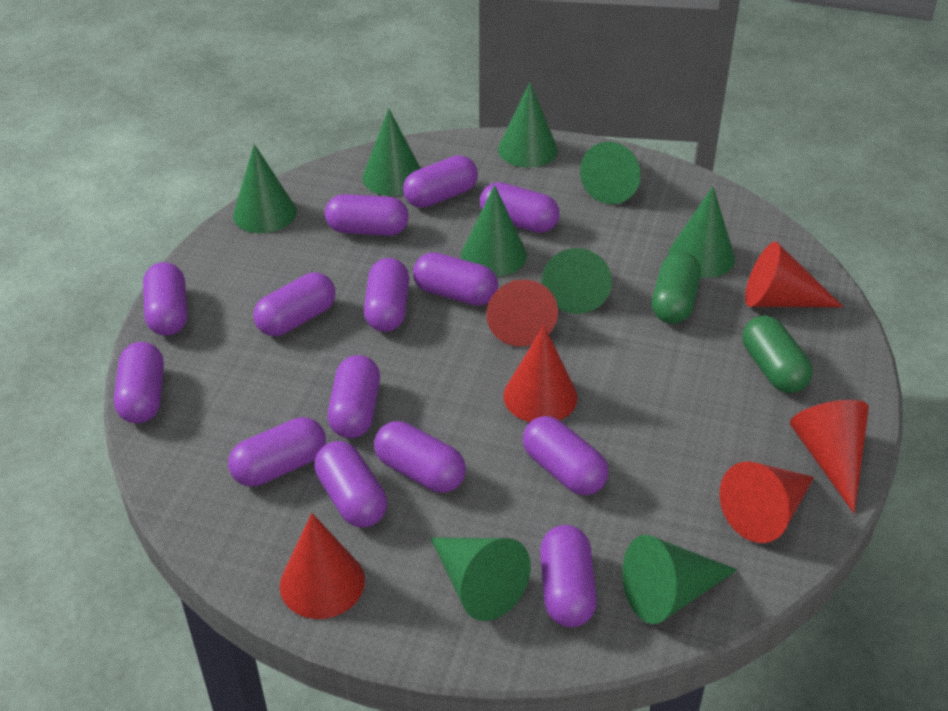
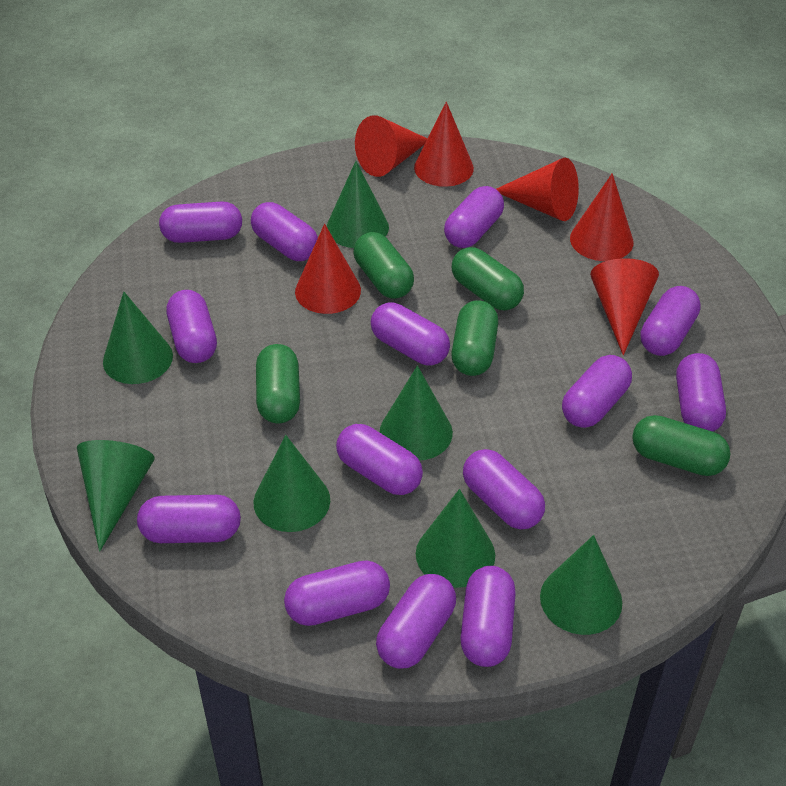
green capsule: 2 -> 5
green cone: 9 -> 7

